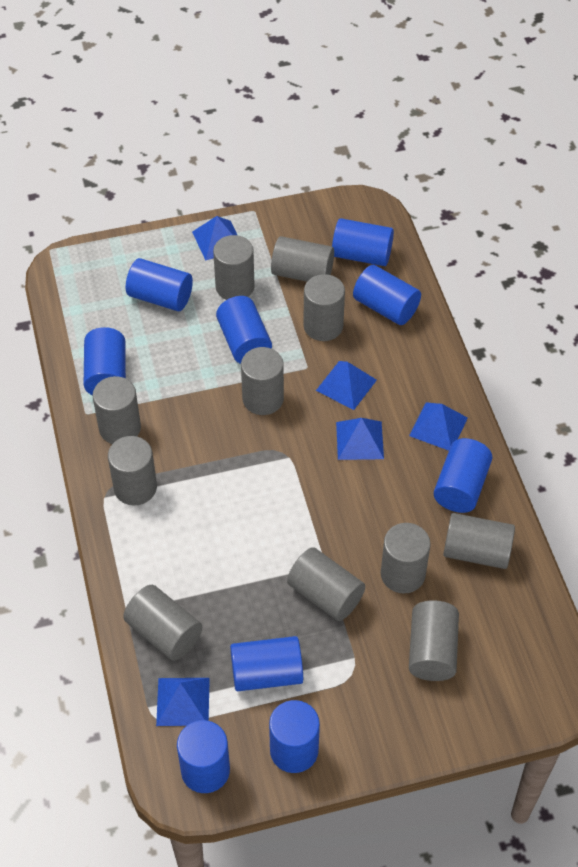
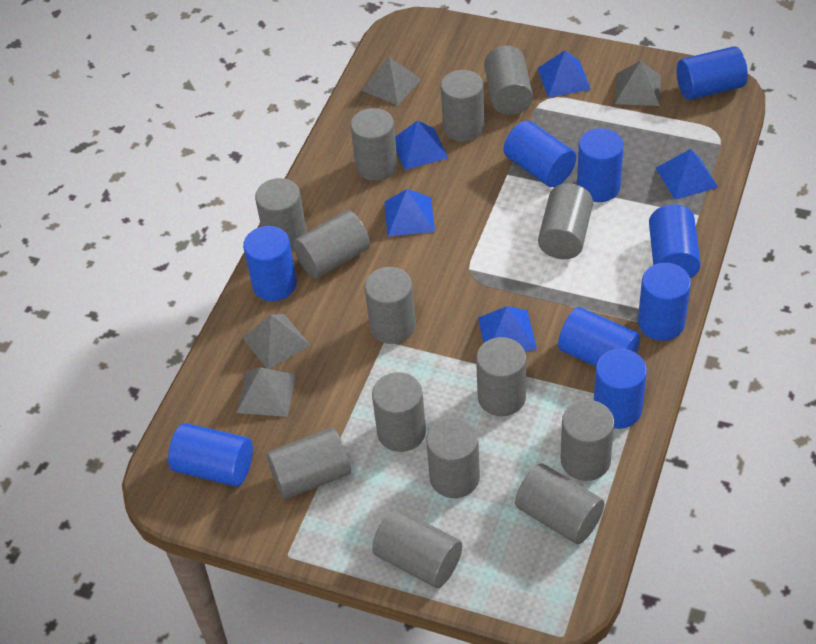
grey cylinder: 11 -> 14
grey pyramid: 0 -> 4

